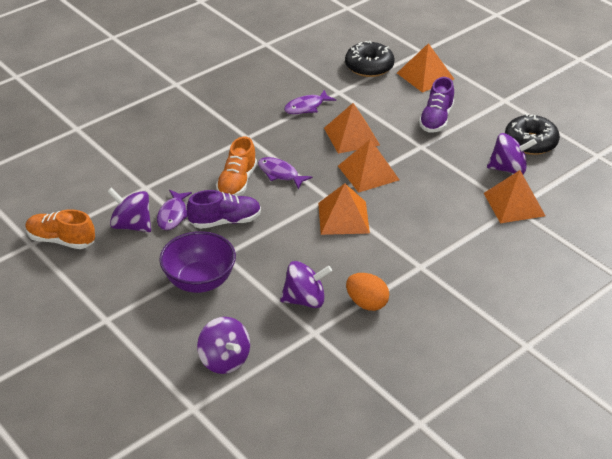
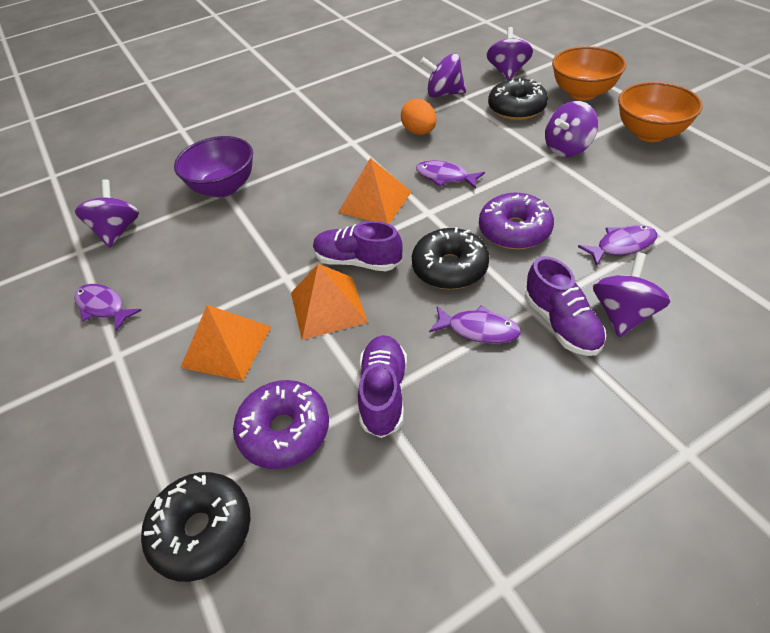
black donut: 2 -> 3
orange bowl: 0 -> 2
orange pyramid: 5 -> 3
orange shoe: 2 -> 0
purple donut: 0 -> 2
purple fish: 3 -> 4
purple shoe: 2 -> 3
purple spinning top: 4 -> 5

